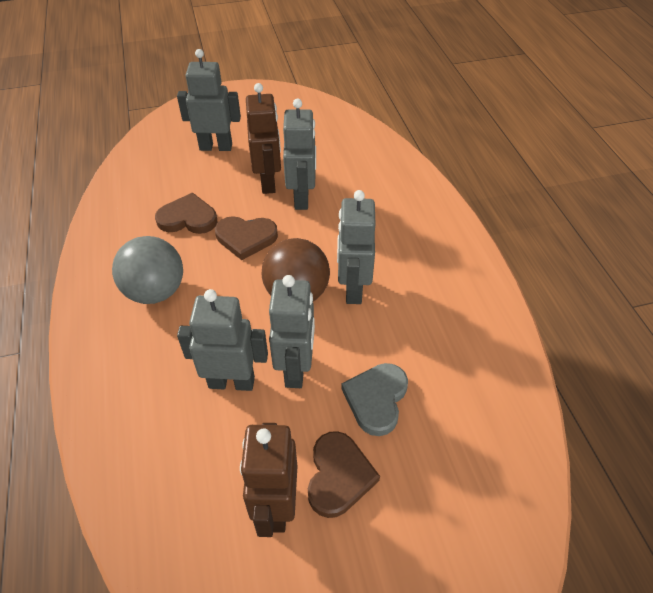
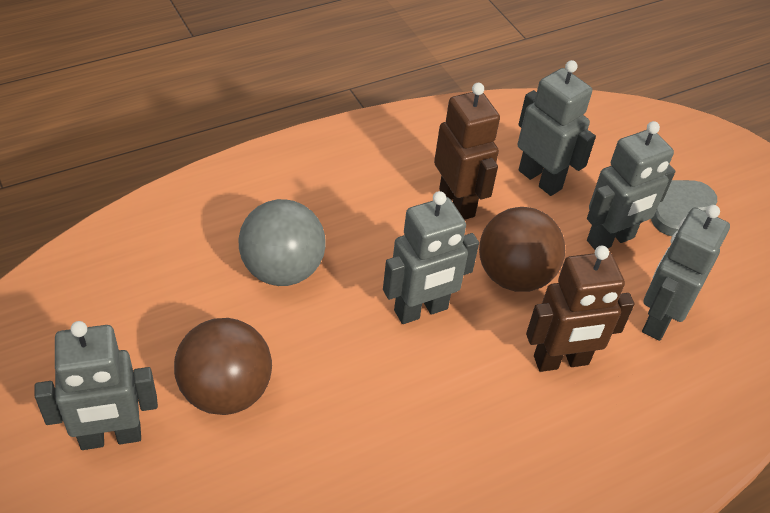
brown ball: 1 -> 2
brown heart: 3 -> 0

